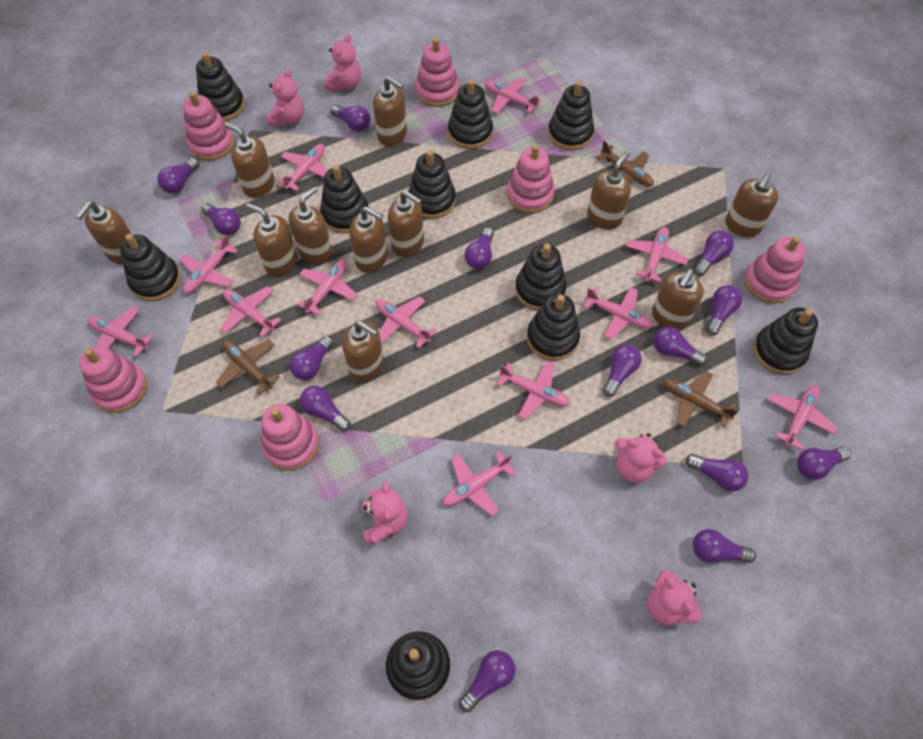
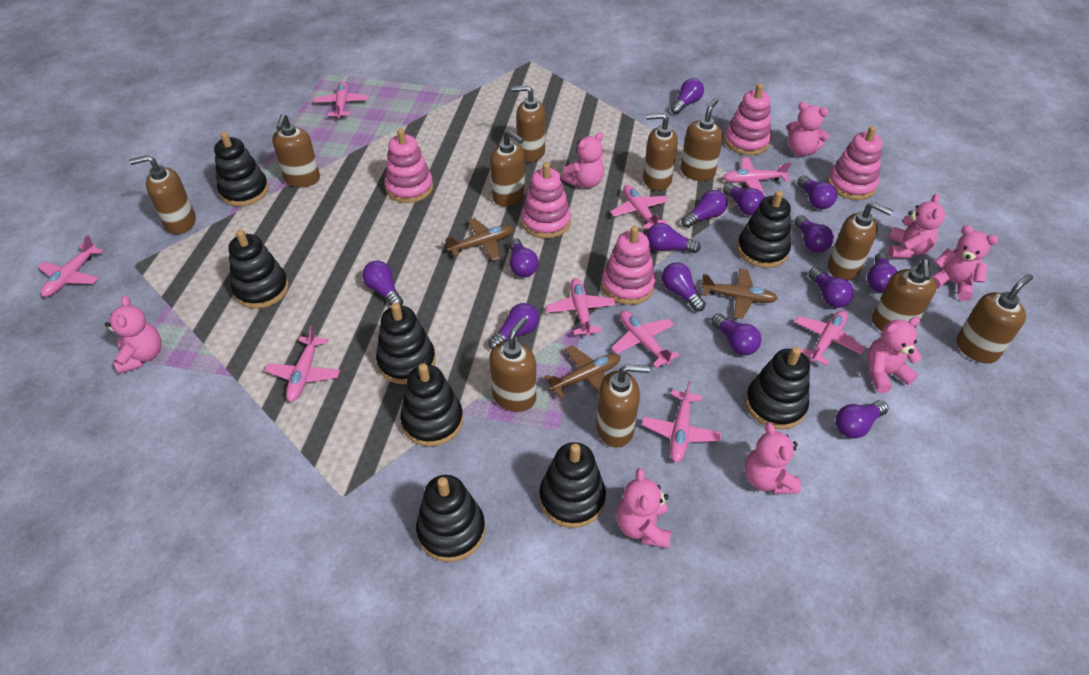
black stacking toy: 10 -> 8
pink plane: 12 -> 9
pink stacking toy: 6 -> 5
pink teddy bear: 5 -> 8

